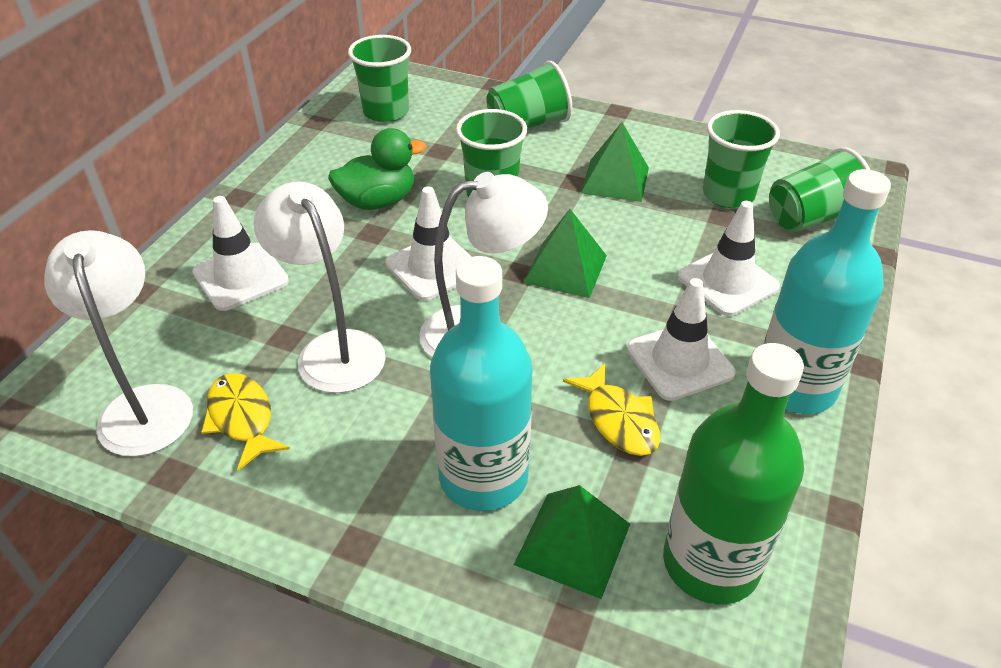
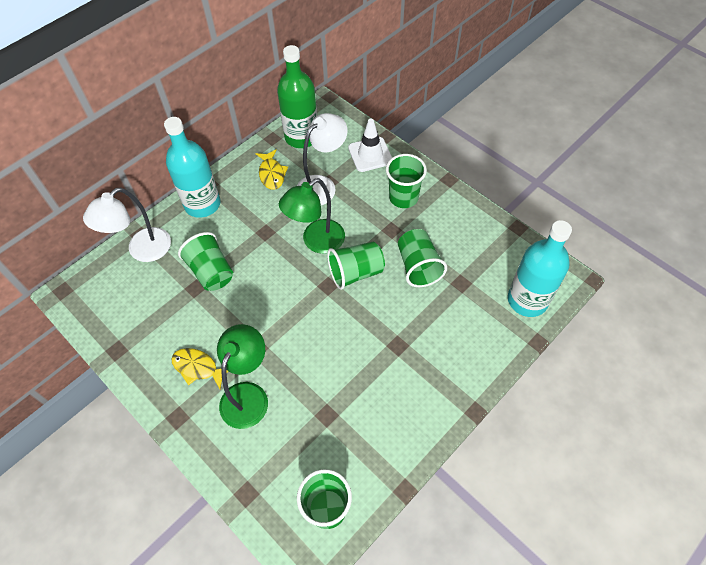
green duck: 1 -> 0
green lamp: 0 -> 2
green pyramid: 3 -> 0
white lamp: 3 -> 2
white traffic cone: 4 -> 1

